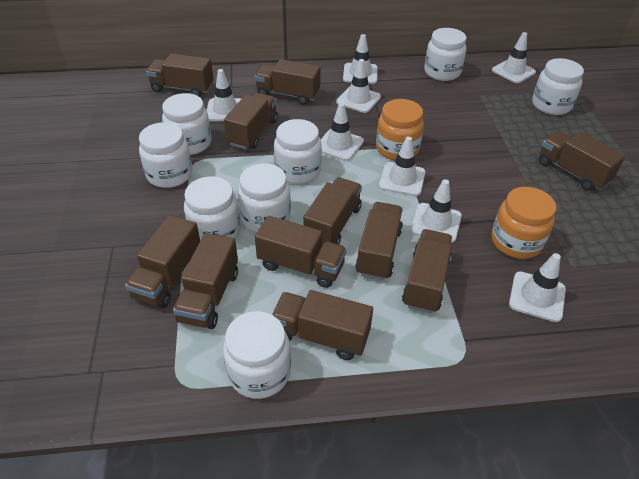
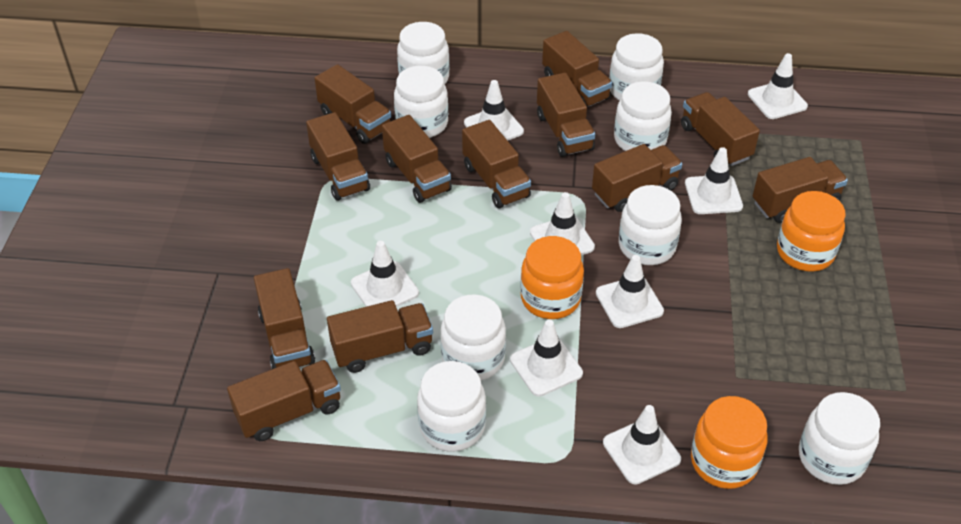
brown truck: 11 -> 12
orange jar: 2 -> 3

